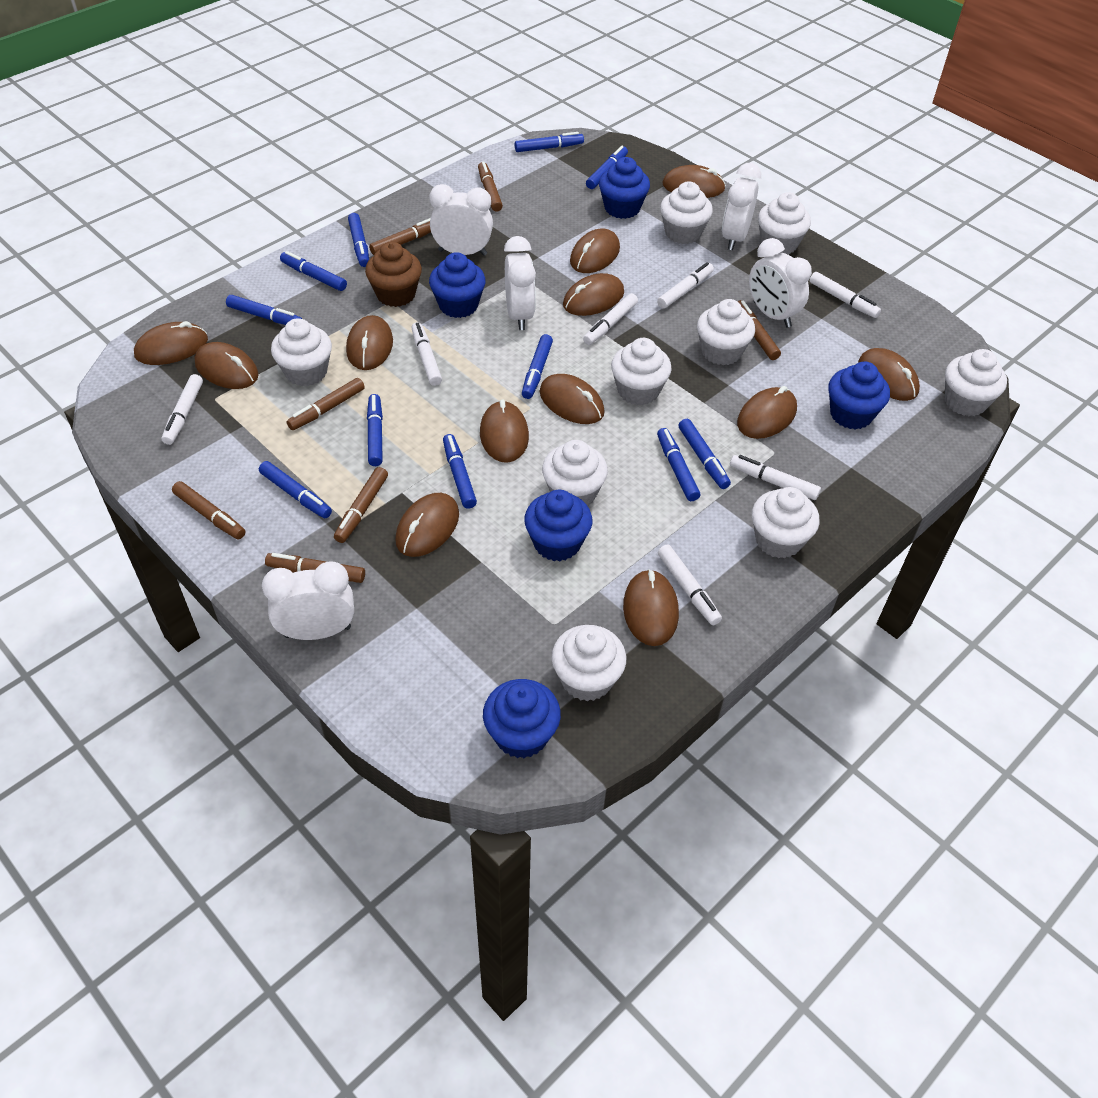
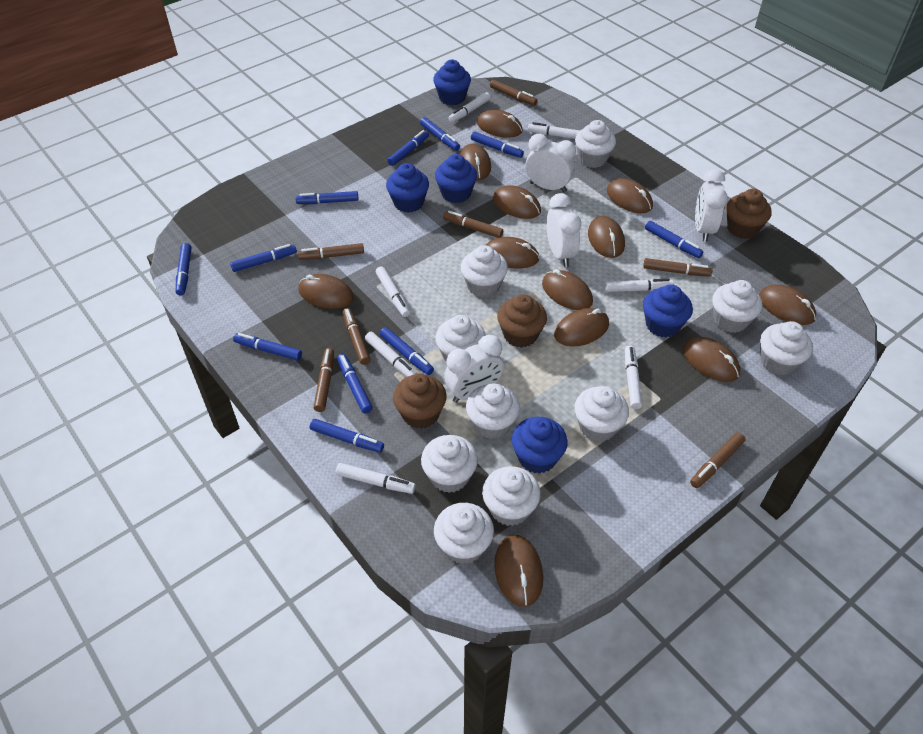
brown cupcake: 1 -> 3
white clock: 5 -> 4
white cupcake: 9 -> 10

